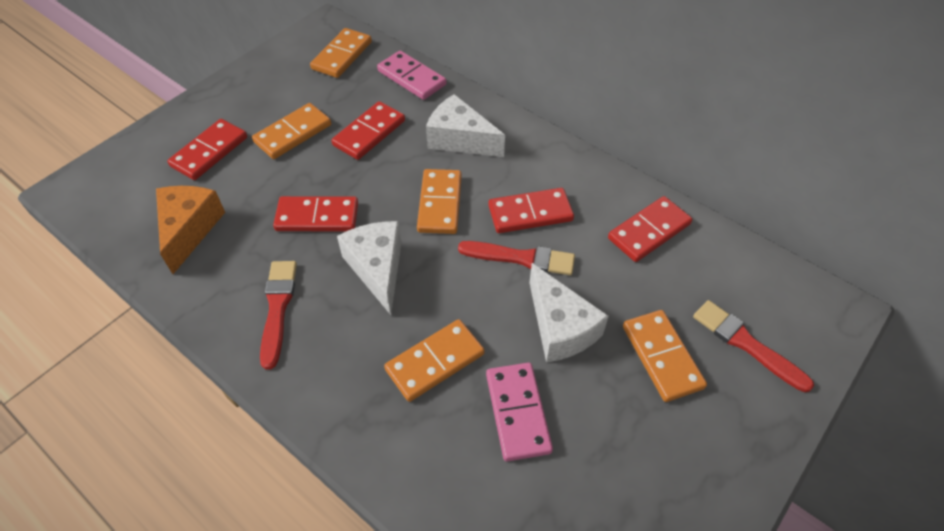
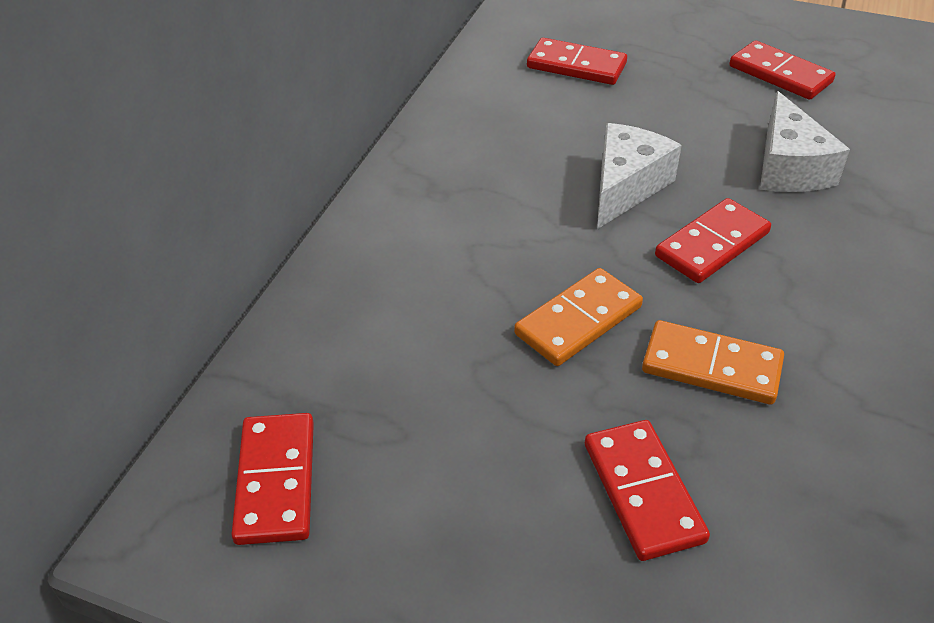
orange cheese: 1 -> 0
orange domino: 5 -> 2
pink domino: 2 -> 0
red brush: 3 -> 0
white cheese: 3 -> 2

